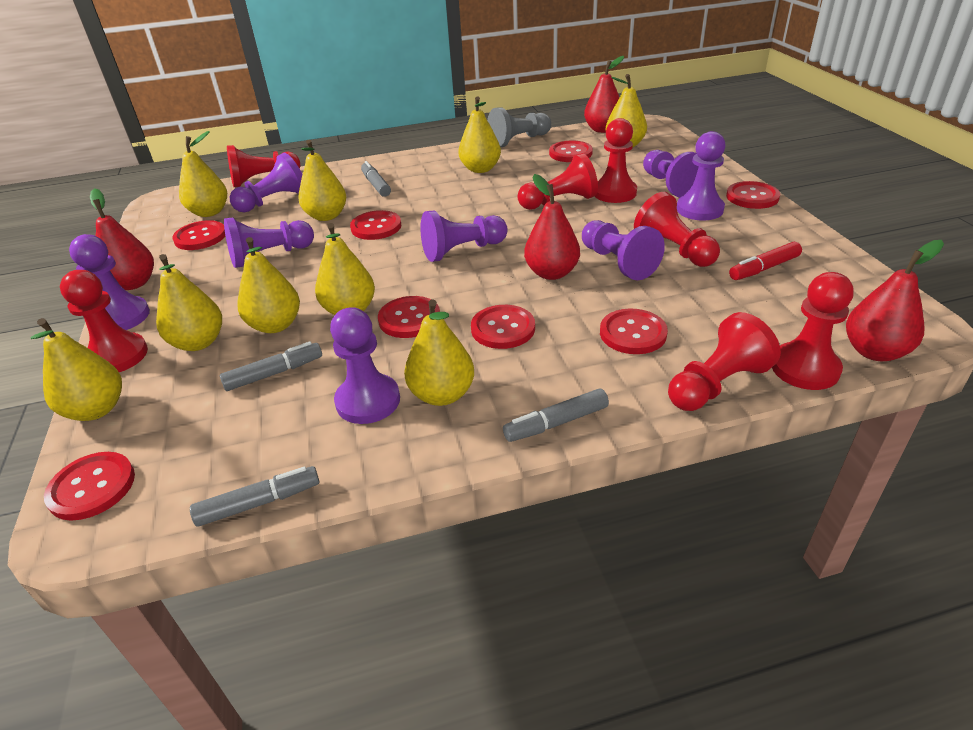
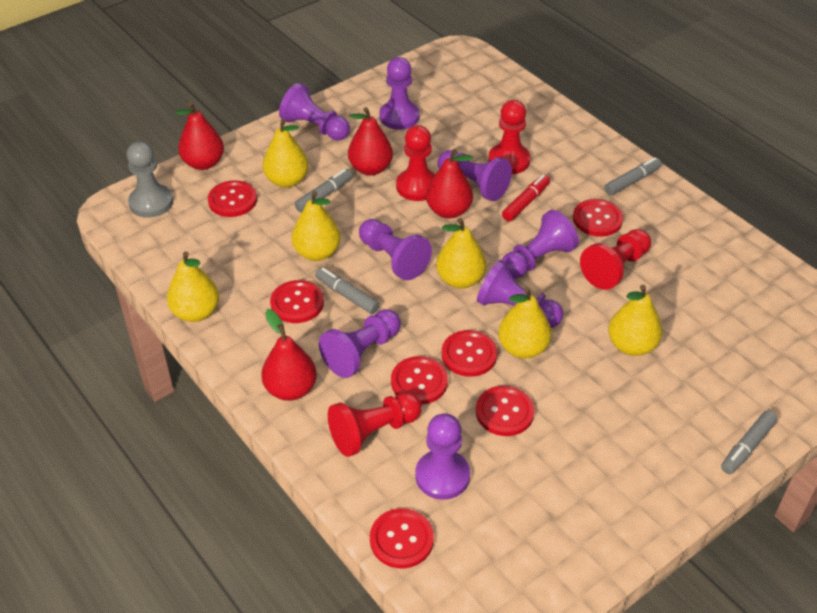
red button: 8 -> 7
red pawn: 7 -> 4
yellow pear: 9 -> 6

